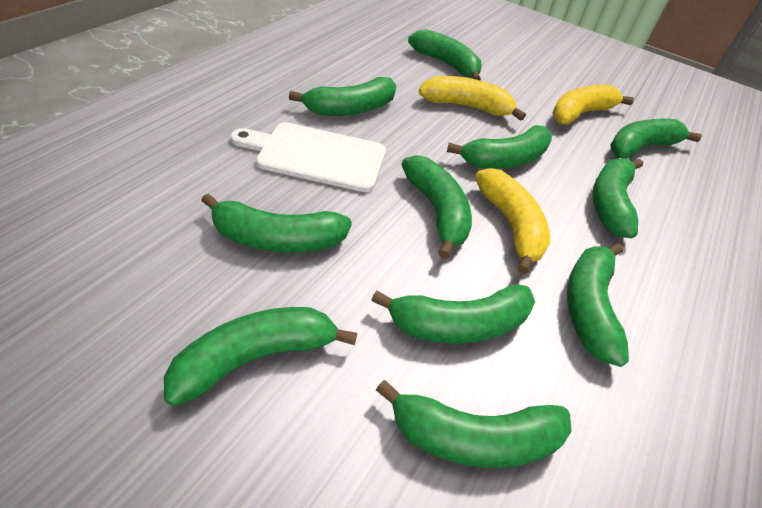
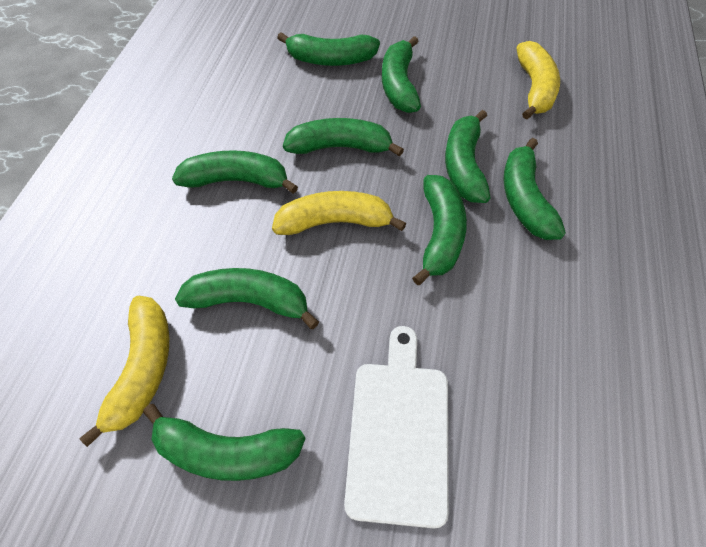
green banana: 11 -> 9

